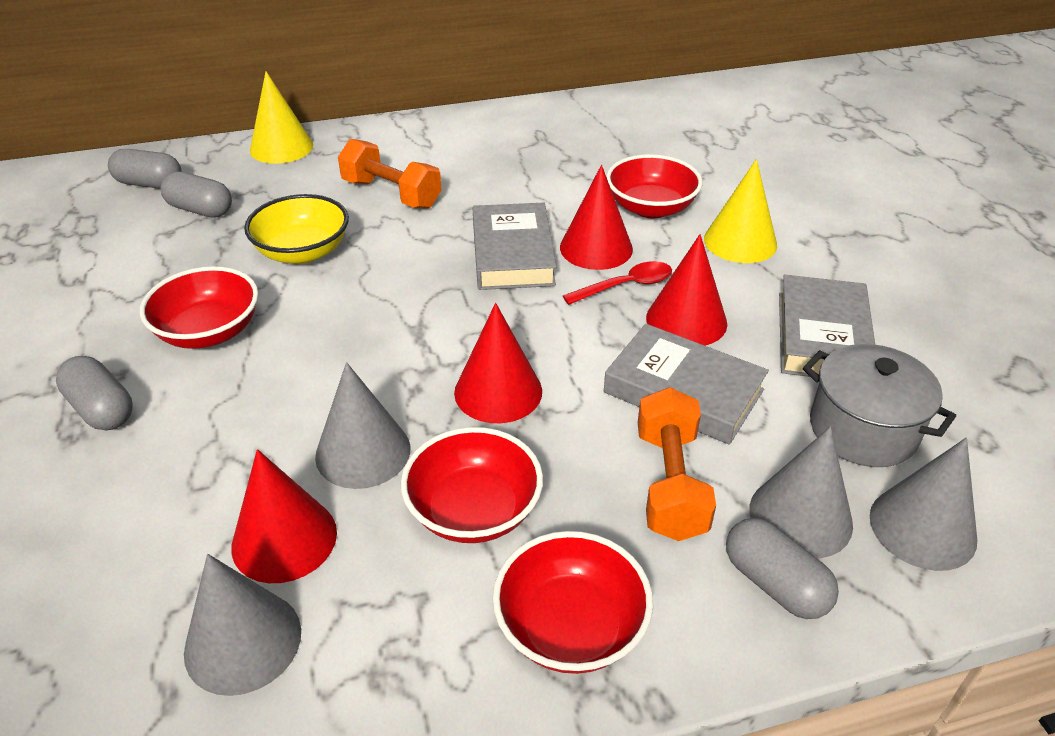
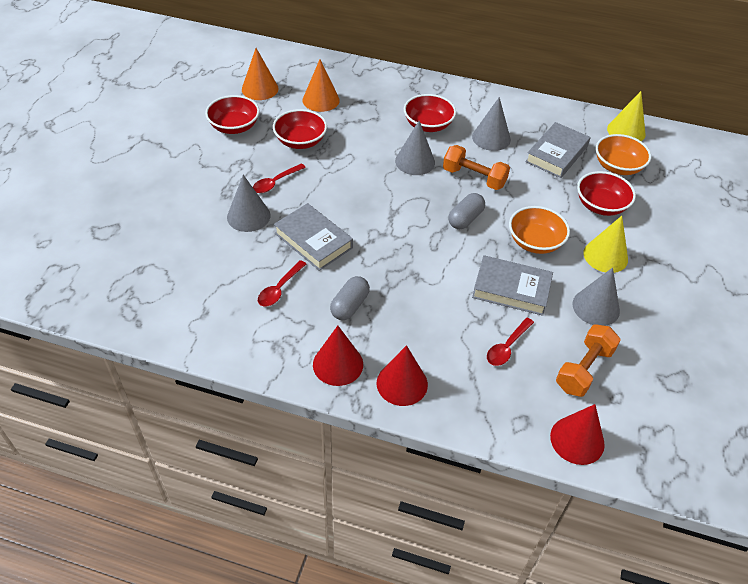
grey capsule: 4 -> 2
grey pot: 1 -> 0
orange bowl: 0 -> 2
orange cone: 0 -> 2
red cone: 4 -> 3
red spoon: 1 -> 3
yellow bowl: 1 -> 0

